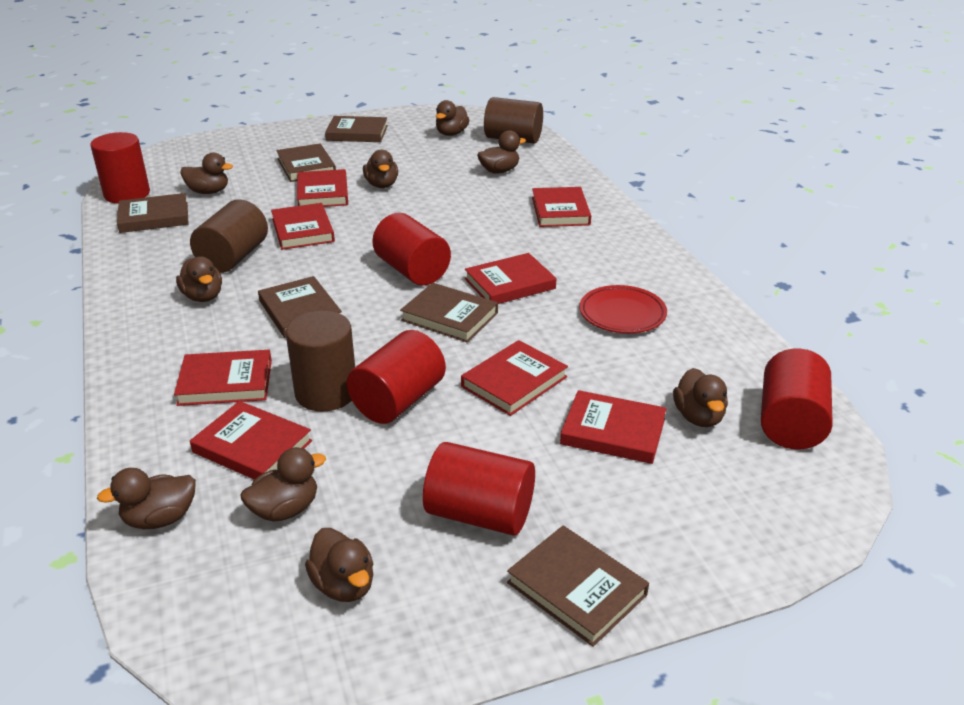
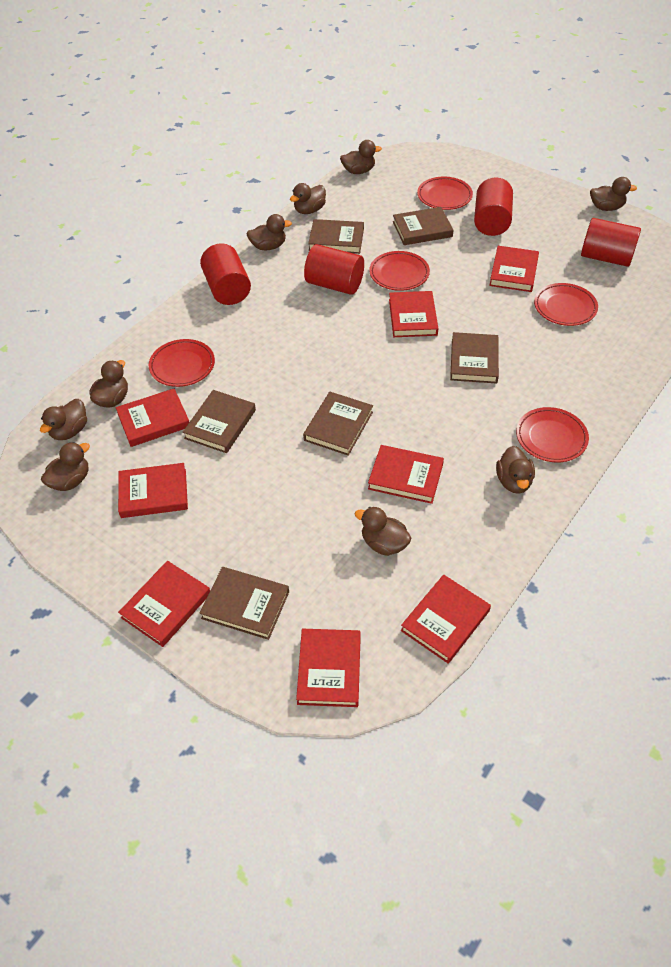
brown cylinder: 3 -> 0
red cylinder: 5 -> 4
red plate: 1 -> 5

